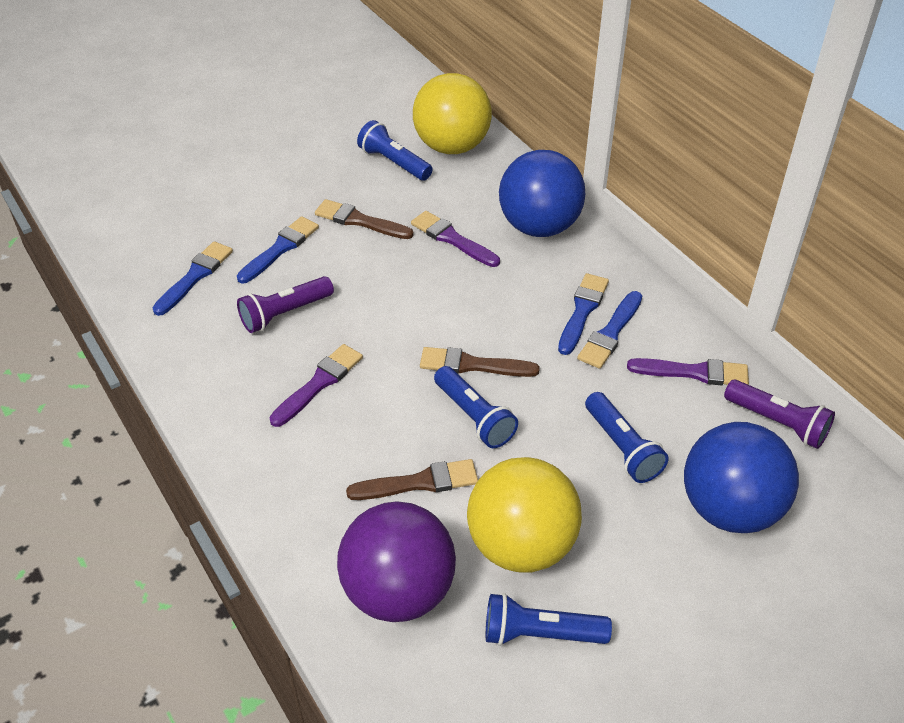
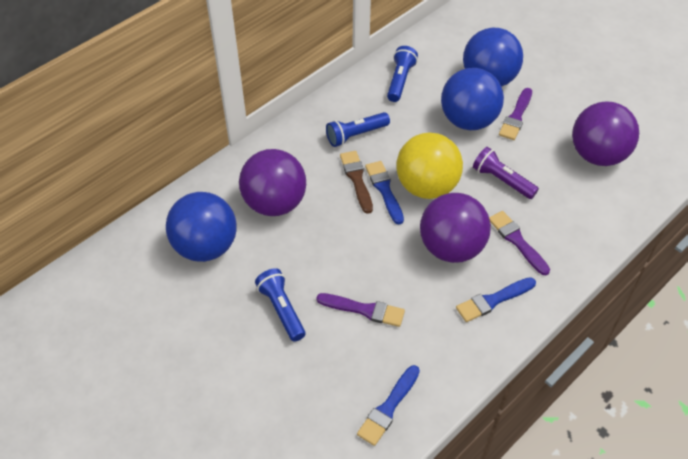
blue ball: 2 -> 3
blue brush: 4 -> 3
blue flashlight: 4 -> 3
brown brush: 3 -> 1
purple ball: 1 -> 3
purple flashlight: 2 -> 1
yellow ball: 2 -> 1

